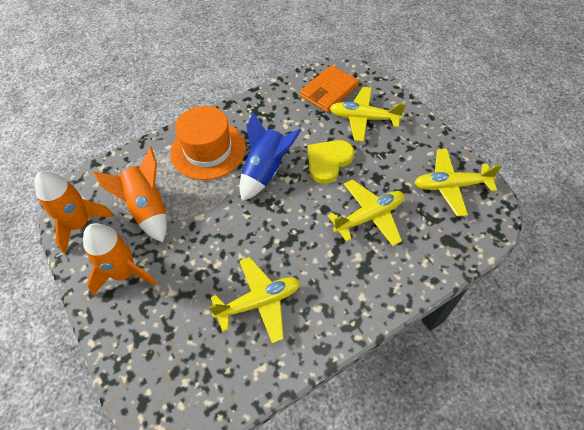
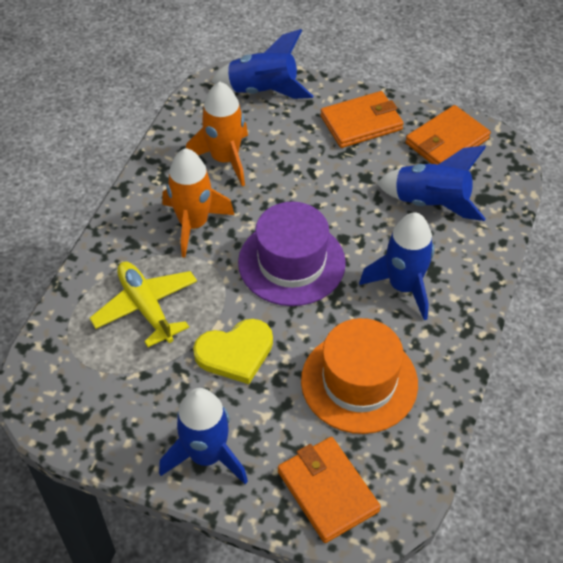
blue rocket: 1 -> 4
orange rocket: 3 -> 2
orange wallet: 1 -> 3
purple hat: 0 -> 1
yellow plane: 4 -> 1

